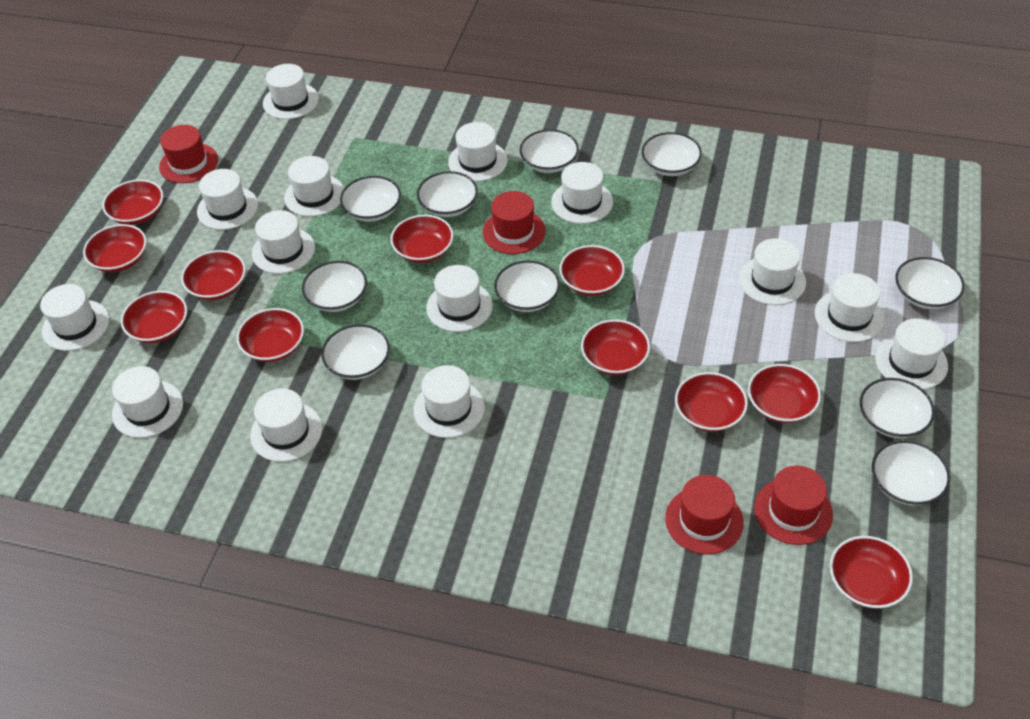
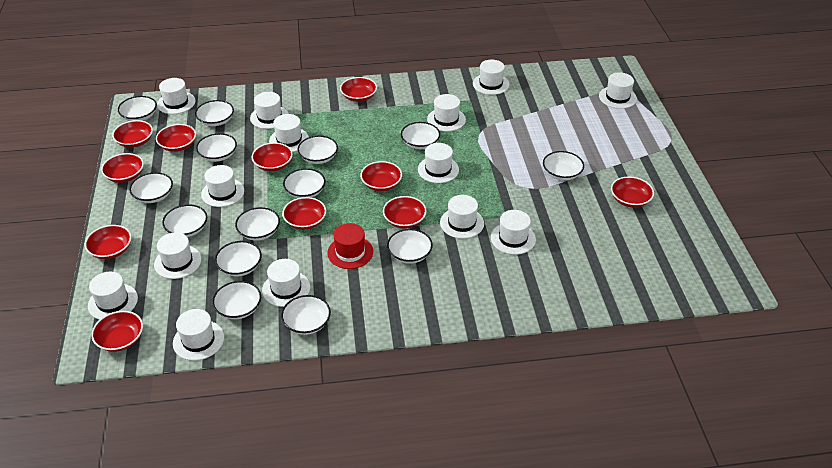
red hat: 4 -> 1
white bowl: 10 -> 14

